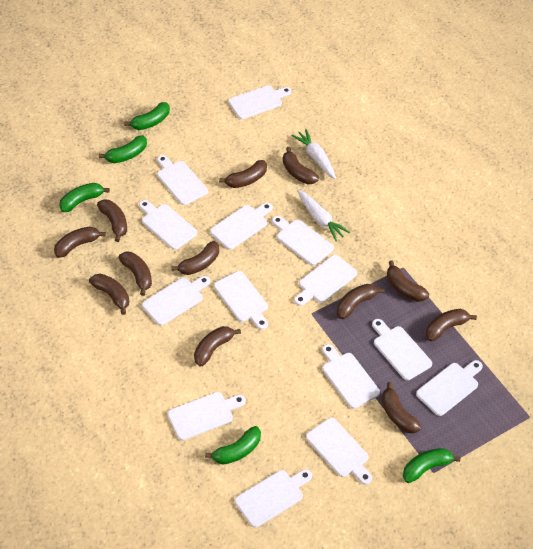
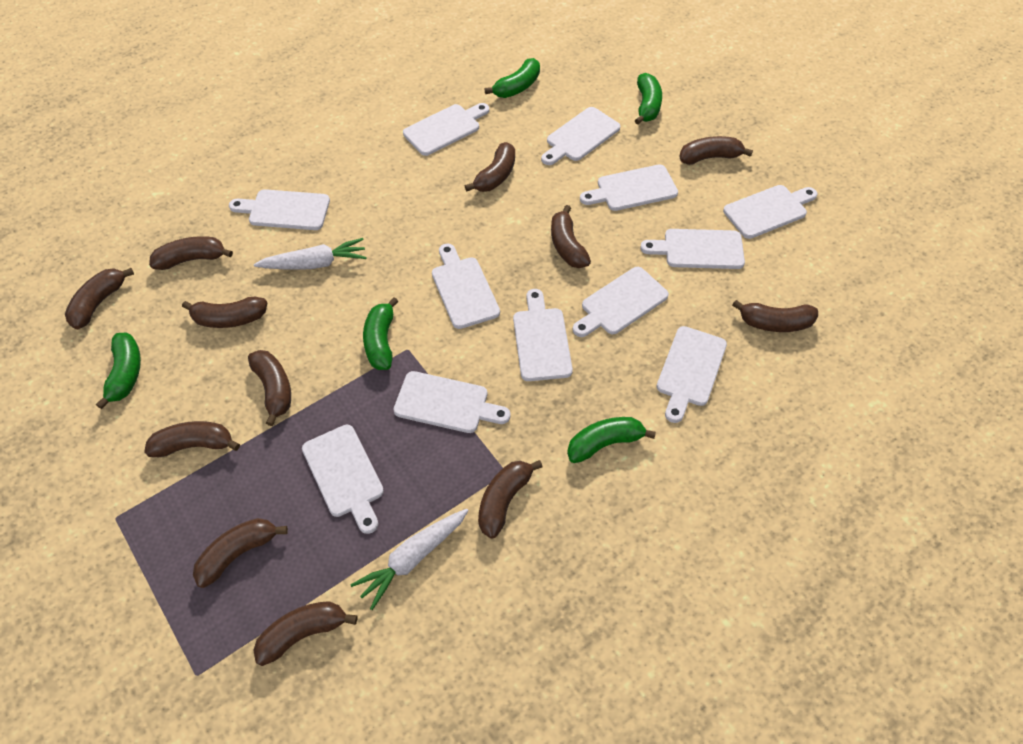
white cutting board: 14 -> 12

